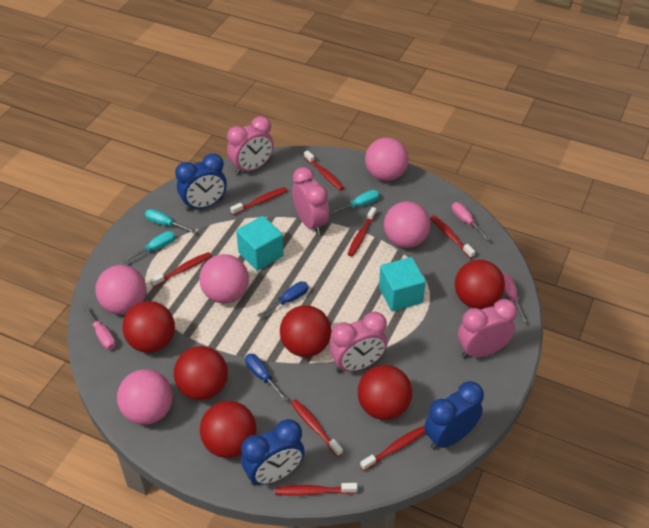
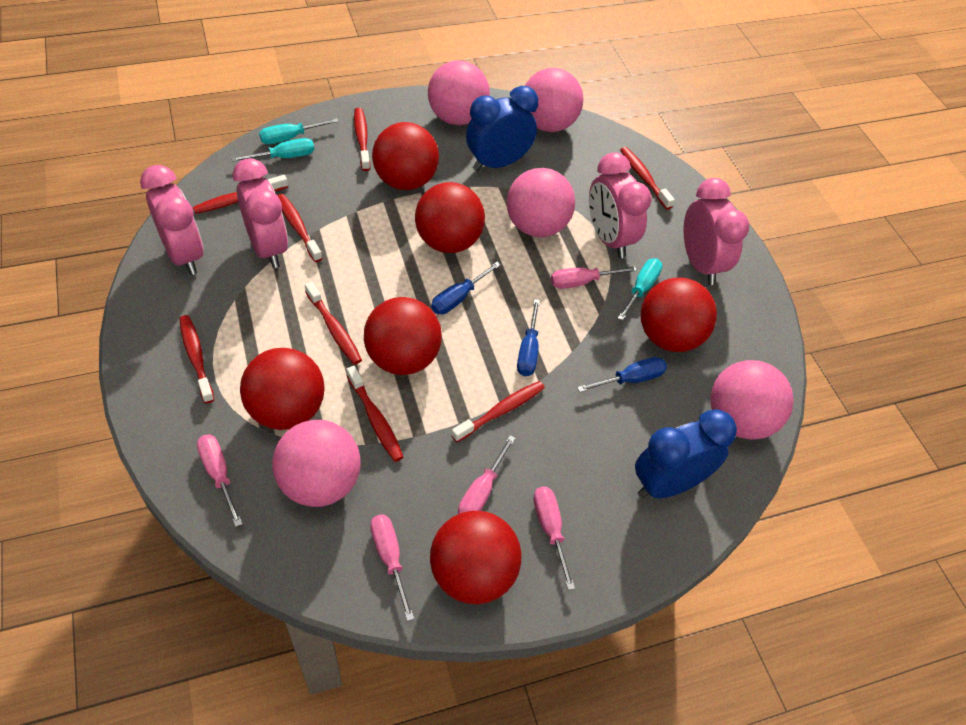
blue clock: 3 -> 2
blue screwdriver: 2 -> 3
pink screwdriver: 3 -> 5
turquoise cube: 2 -> 0

